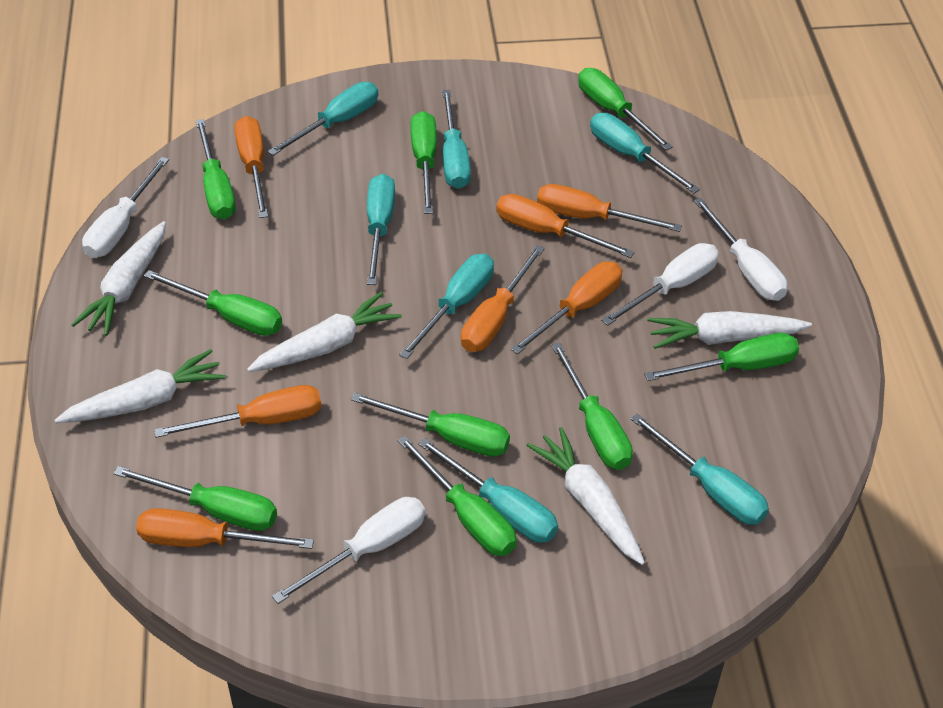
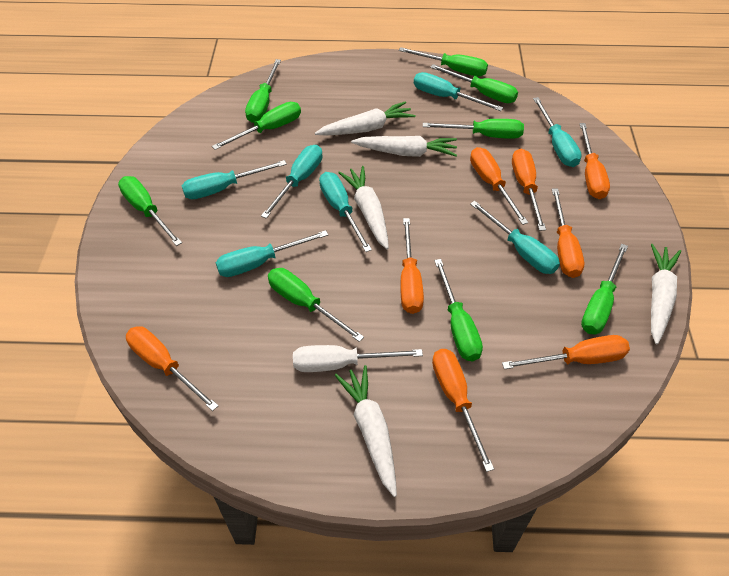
orange screwdriver: 7 -> 8
white screwdriver: 4 -> 1

